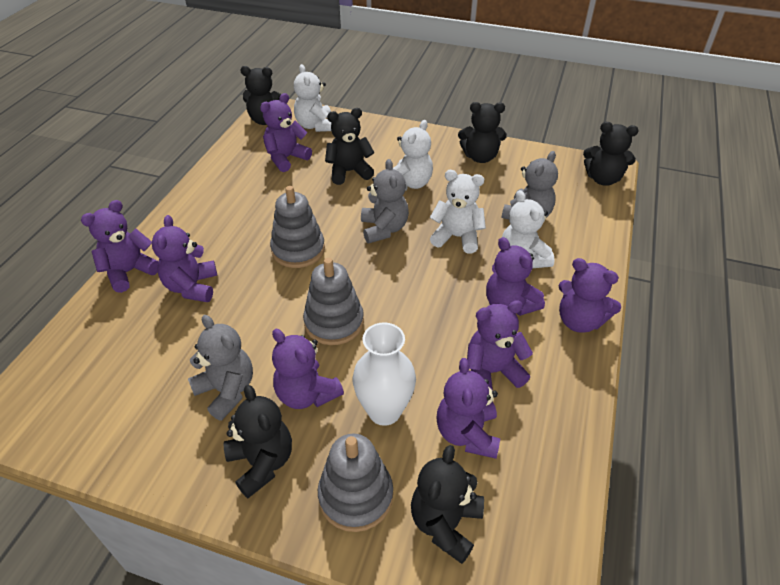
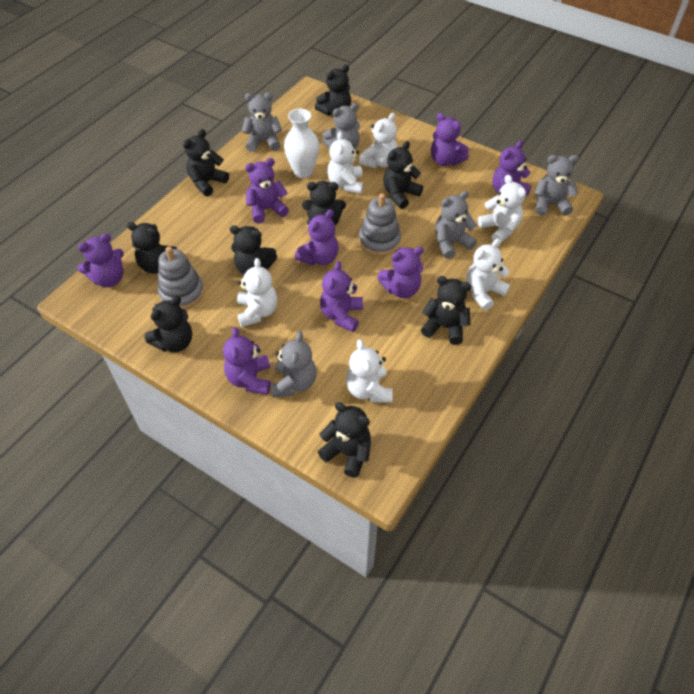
black teddy bear: 6 -> 9
grey stacking toy: 3 -> 2
grey teddy bear: 3 -> 5
white teddy bear: 4 -> 6

